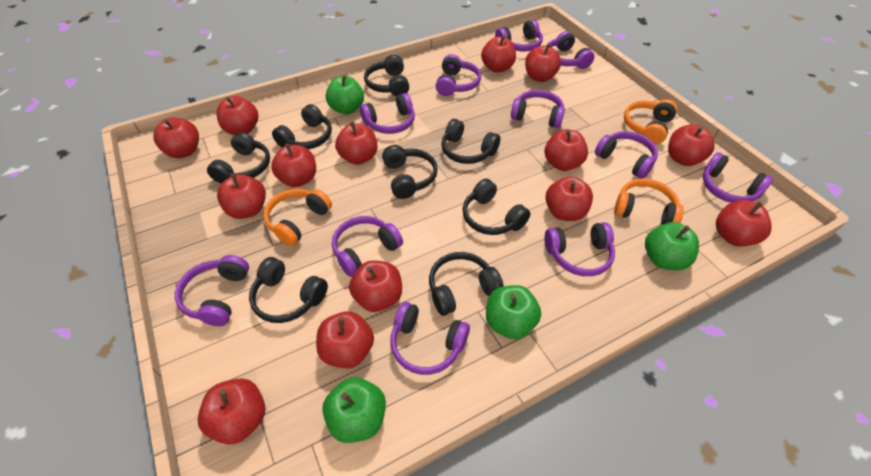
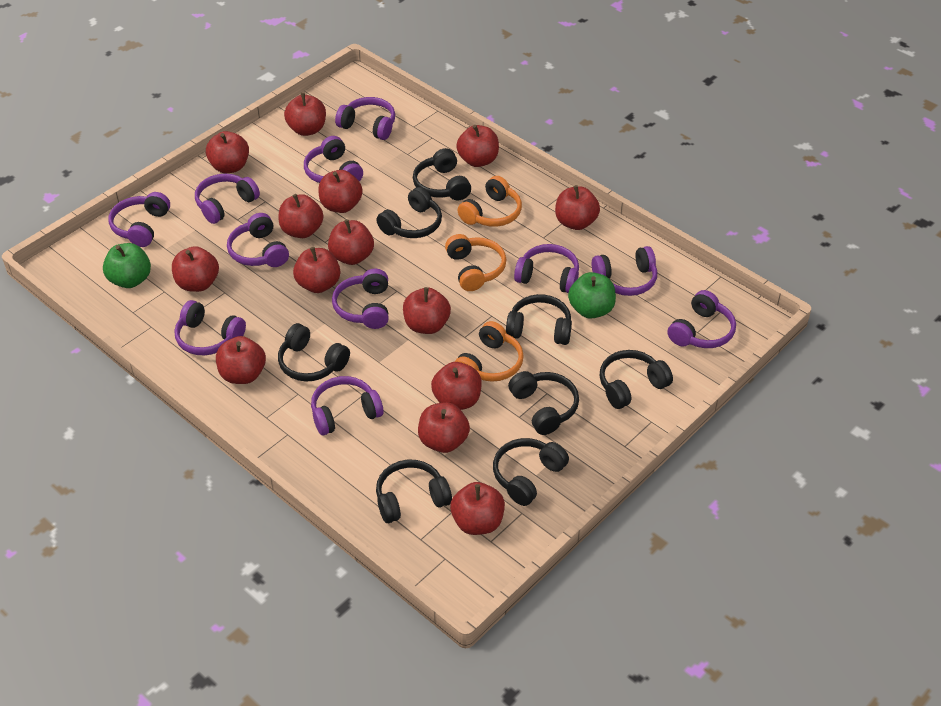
green apple: 4 -> 2

